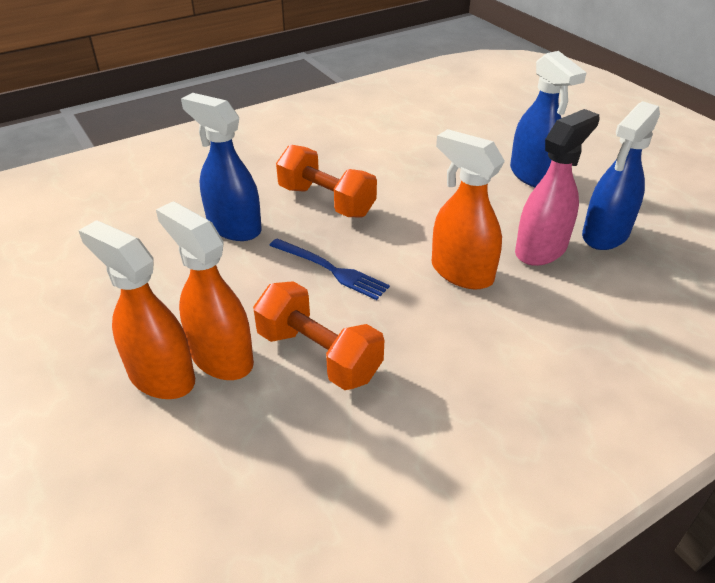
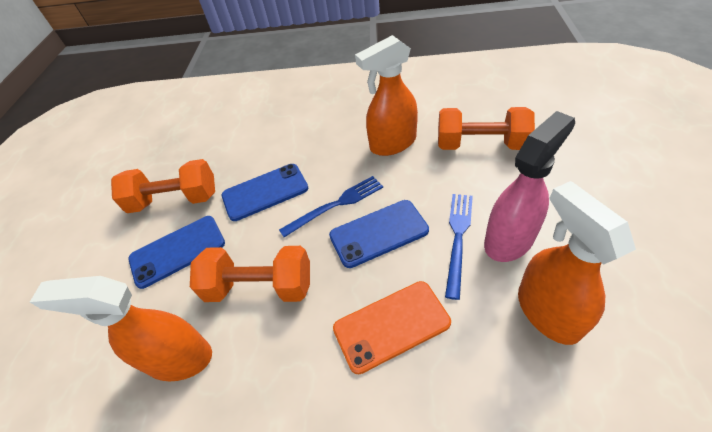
blue fork: 1 -> 2
blue phone: 0 -> 3
blue spray bottle: 3 -> 0
orange dumbbell: 2 -> 3
orange phone: 0 -> 1

